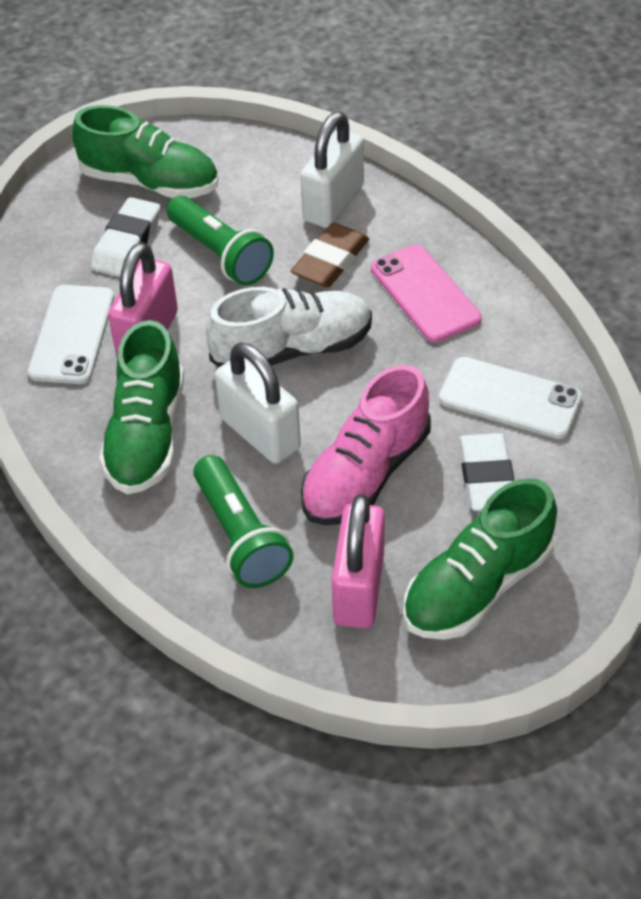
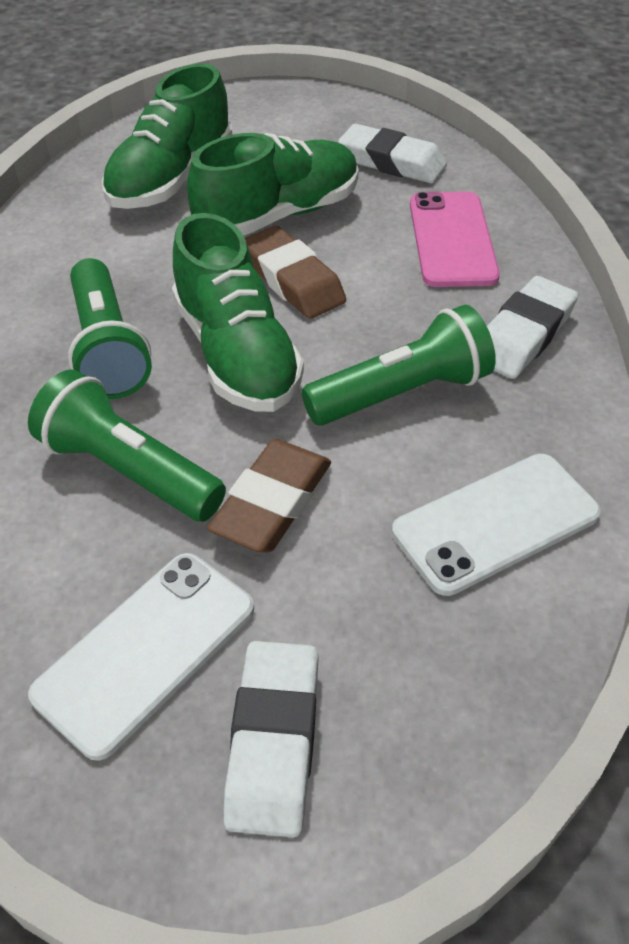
brown eraser: 1 -> 2
green flashlight: 2 -> 3
pink padlock: 2 -> 0
pink shoe: 1 -> 0
white eraser: 2 -> 3
white padlock: 2 -> 0
white shoe: 1 -> 0

